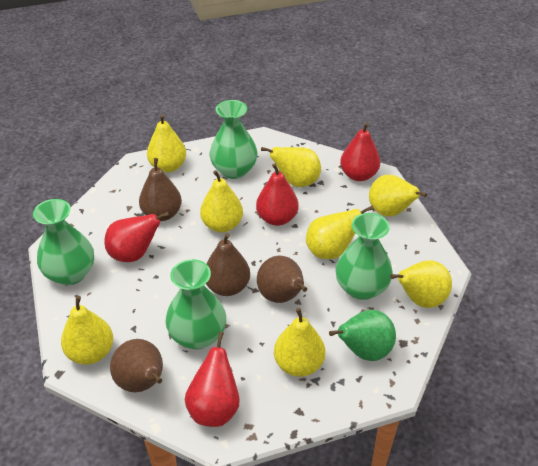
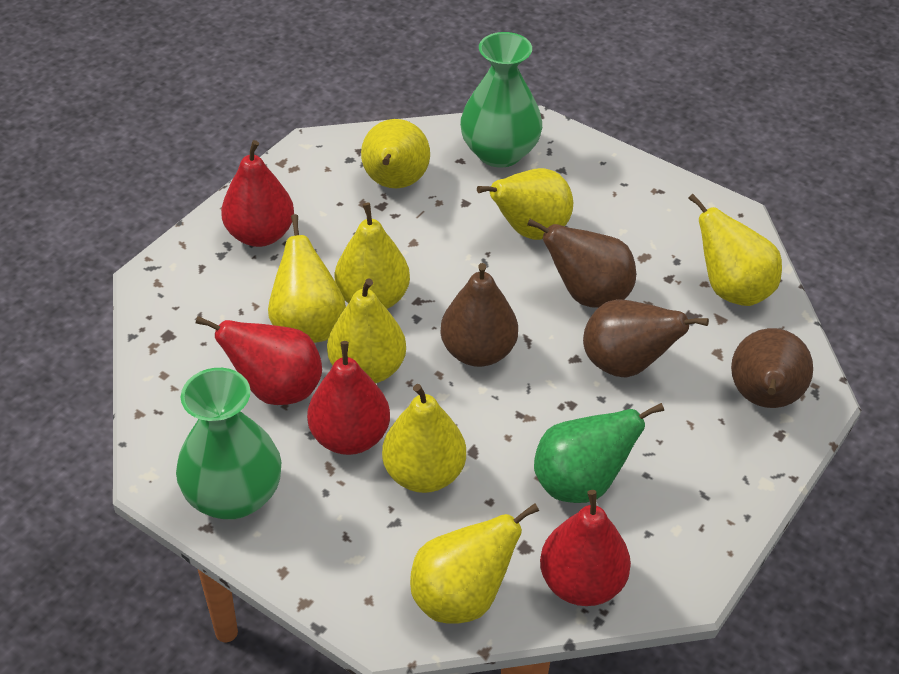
green vase: 4 -> 2

